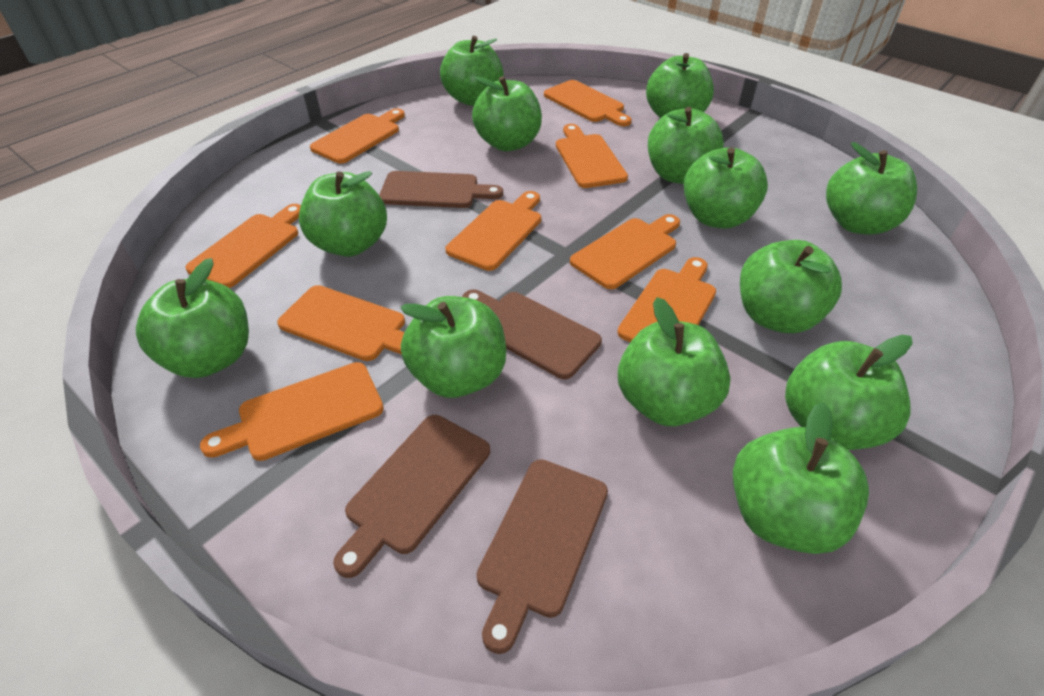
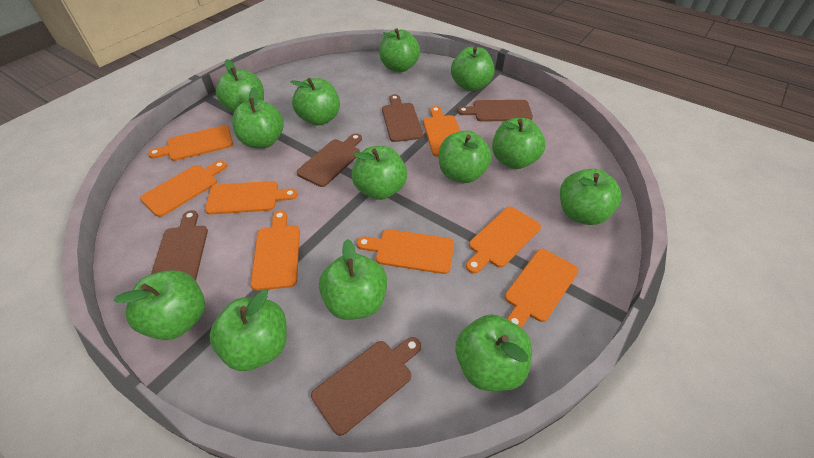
brown cutting board: 4 -> 5
orange cutting board: 9 -> 8

